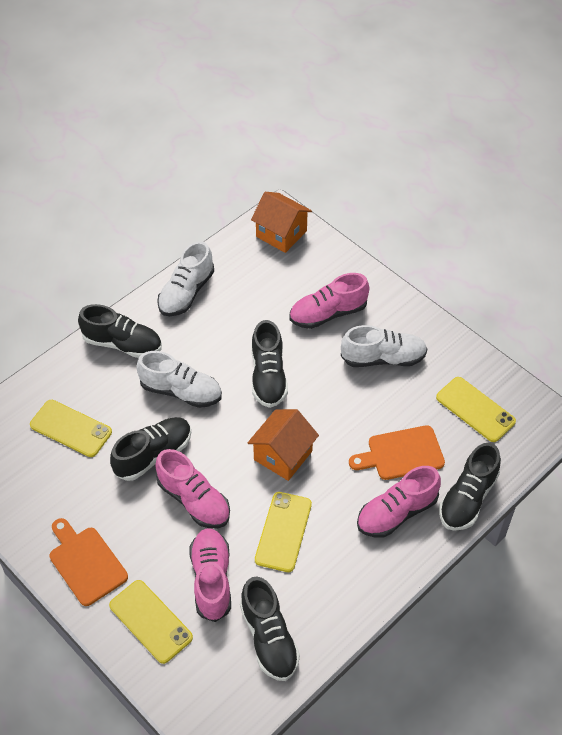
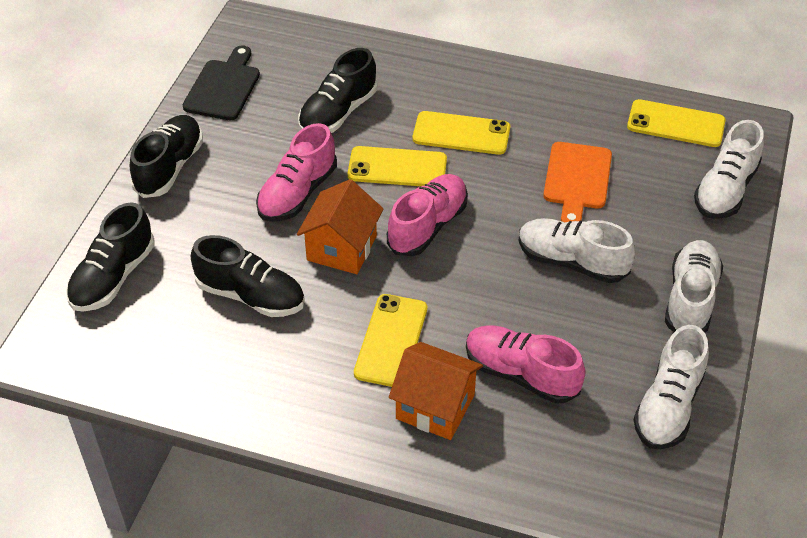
black cutting board: 0 -> 1
black shoe: 5 -> 4
orange cutting board: 2 -> 1
pink shoe: 4 -> 3
white shoe: 3 -> 4

